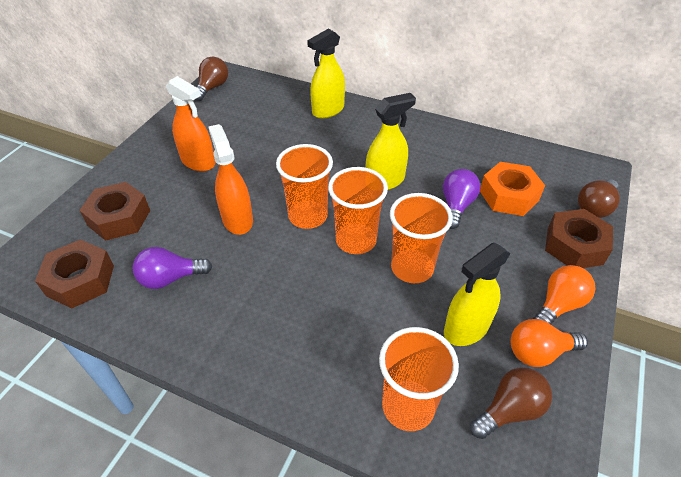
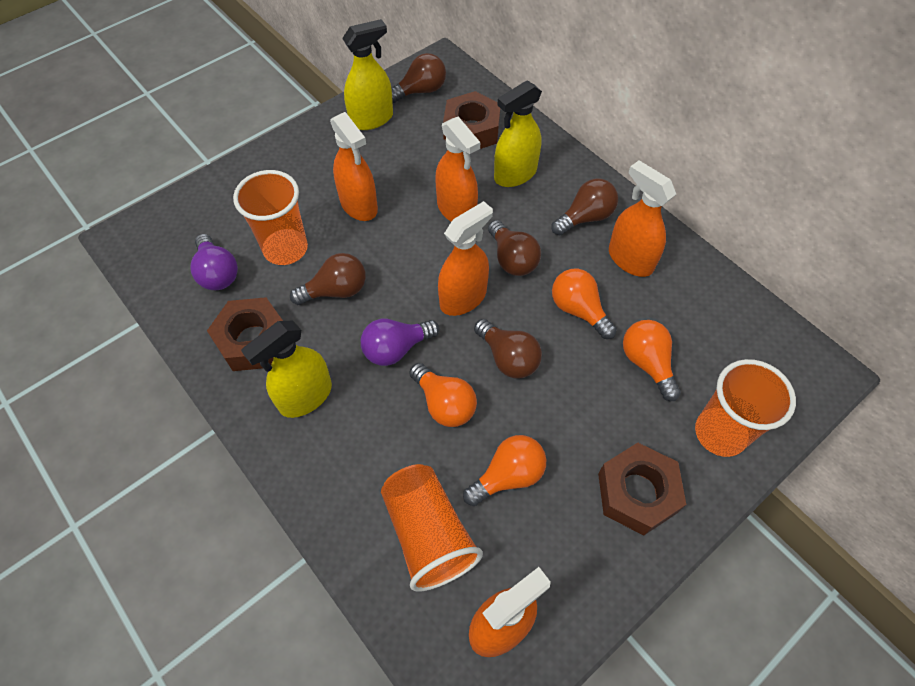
brown light bulb: 3 -> 5
orange cup: 4 -> 3
orange light bulb: 2 -> 4
orange nut: 1 -> 0
orange spray bottle: 2 -> 5

